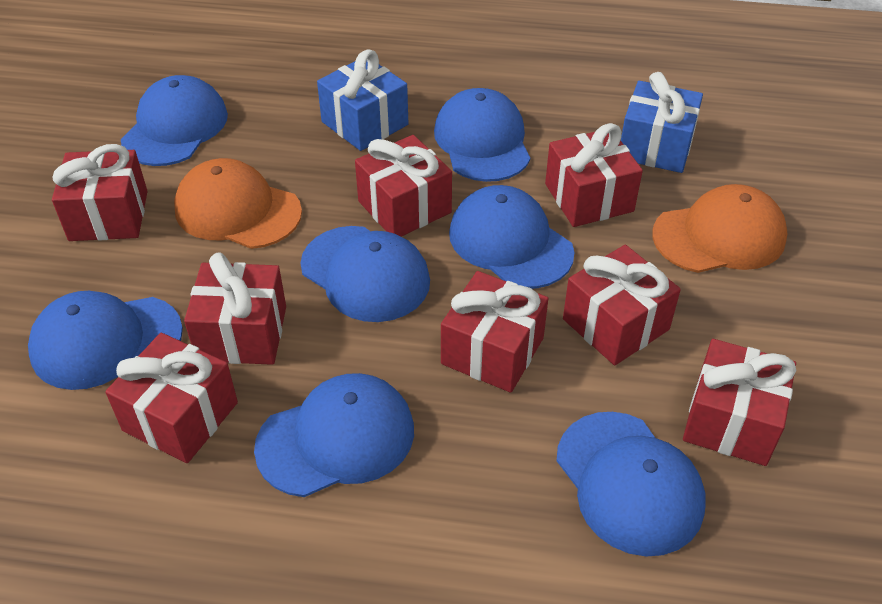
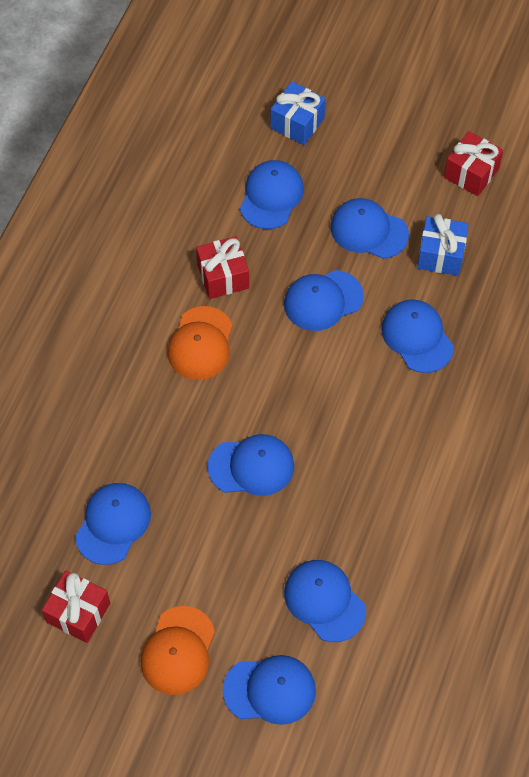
blue cap: 7 -> 8
red gift: 8 -> 3

